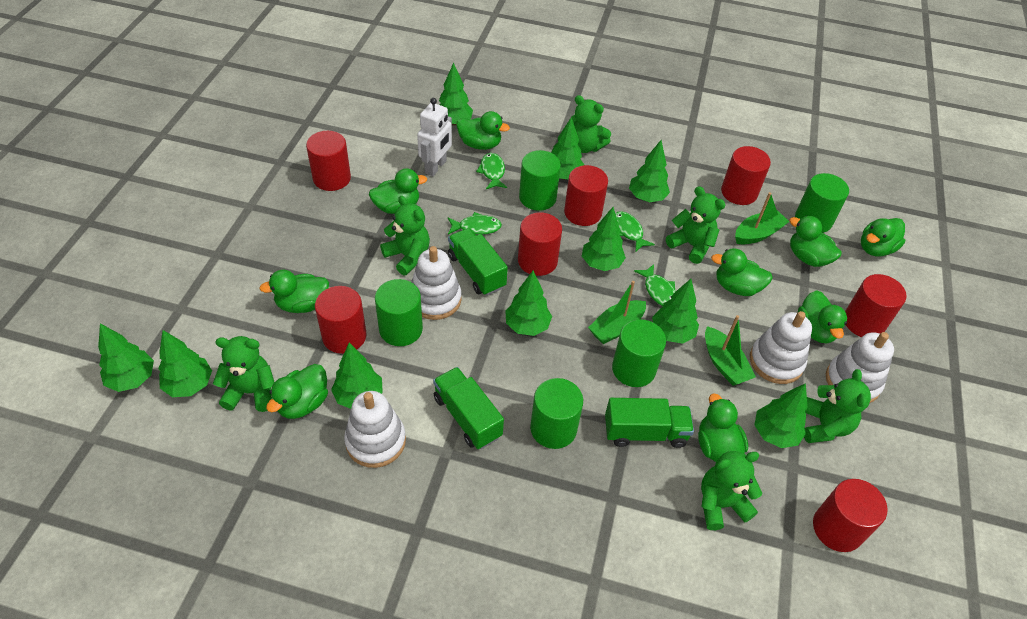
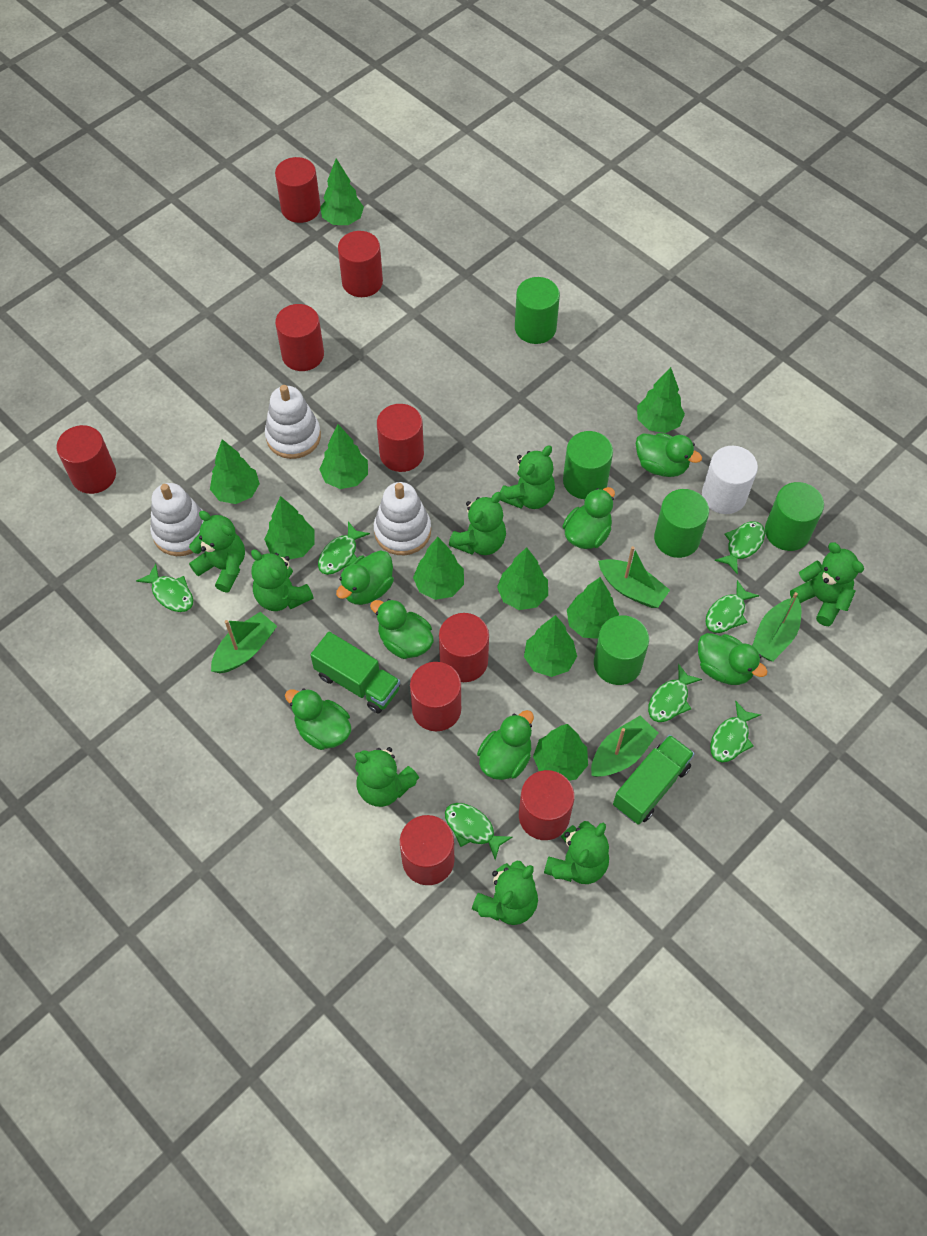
green boat: 3 -> 4
green duck: 9 -> 7
green fish: 4 -> 7
green teddy bear: 6 -> 8
green truck: 3 -> 2
red cylinder: 7 -> 9
white cylinder: 0 -> 1
white robot: 1 -> 0
white stacking toy: 4 -> 3

